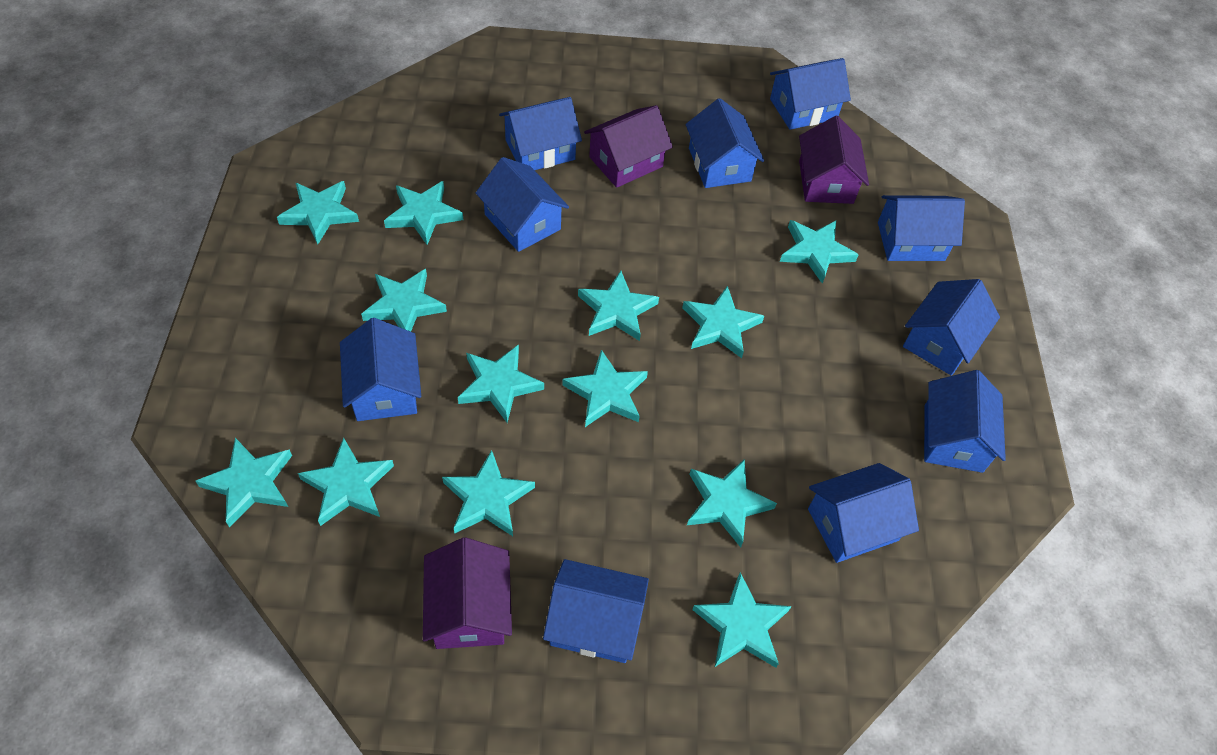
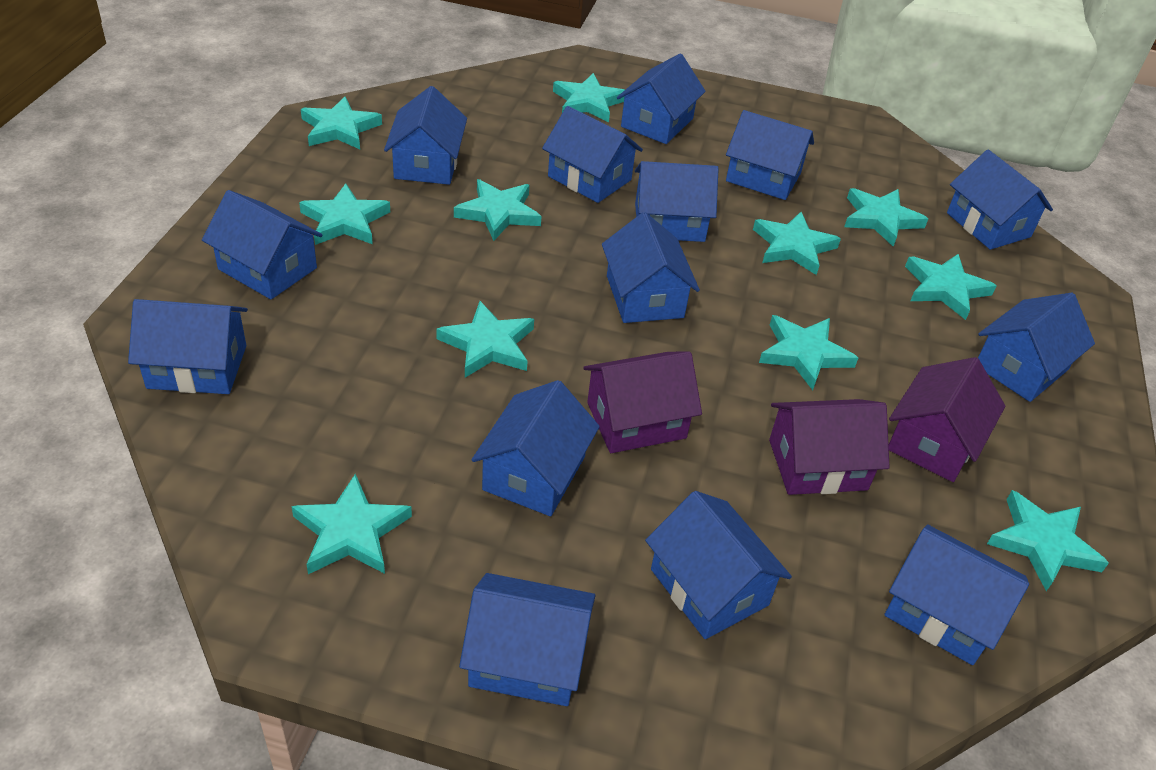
blue house: 10 -> 14
turquoise star: 13 -> 11

